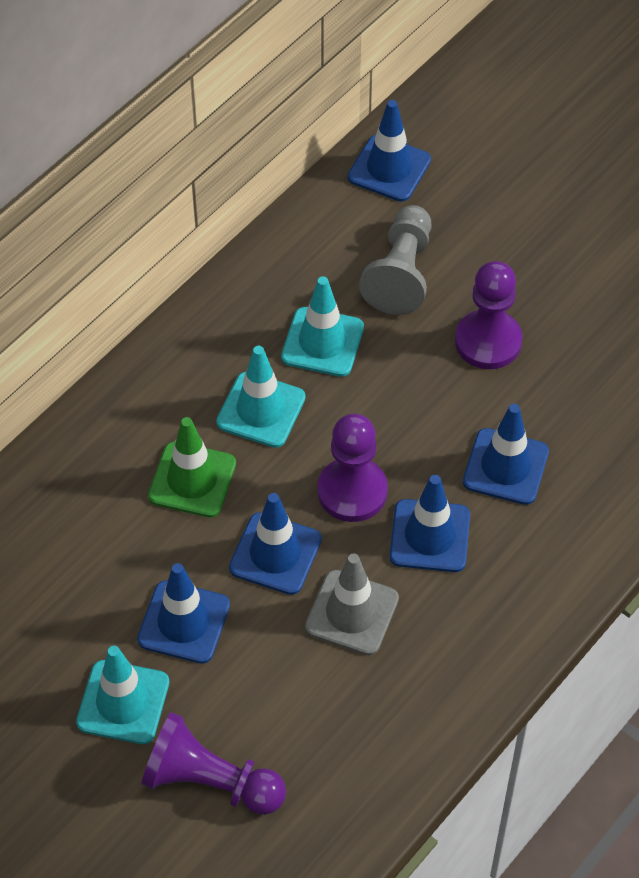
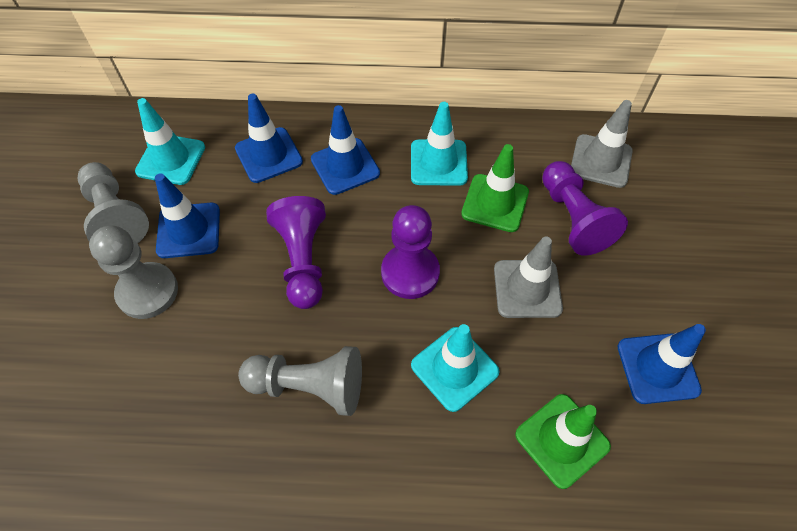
blue traffic cone: 5 -> 4
green traffic cone: 1 -> 2
grey pawn: 1 -> 3
grey traffic cone: 1 -> 2

